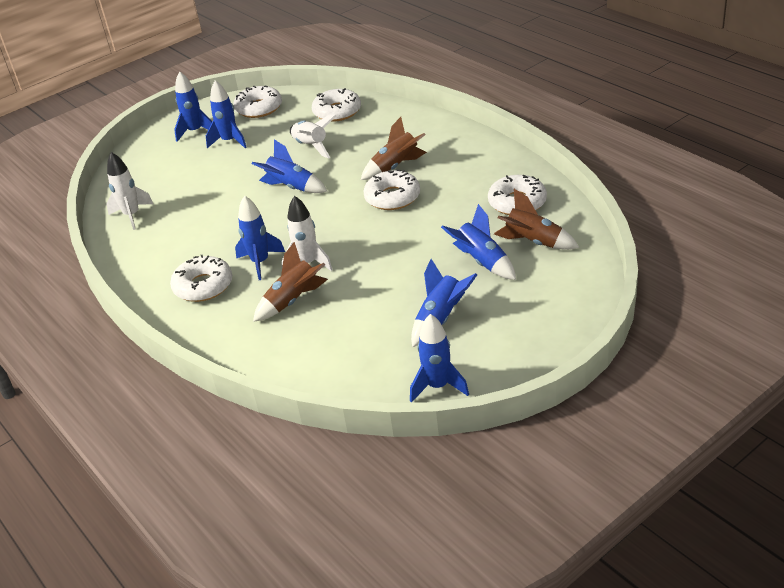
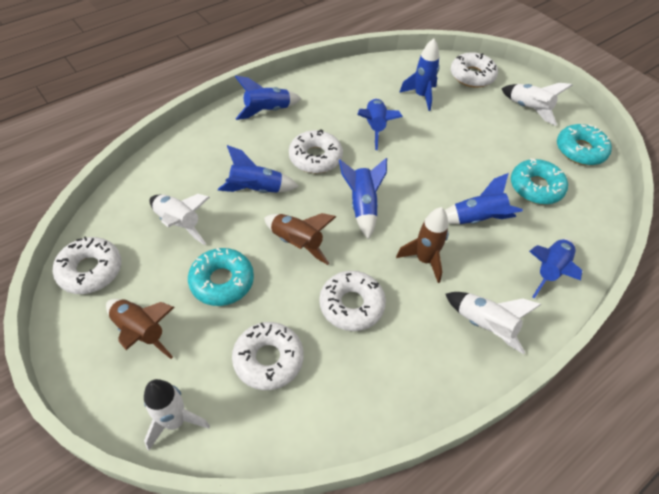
turquoise donut: 0 -> 3
white rocket: 3 -> 4

